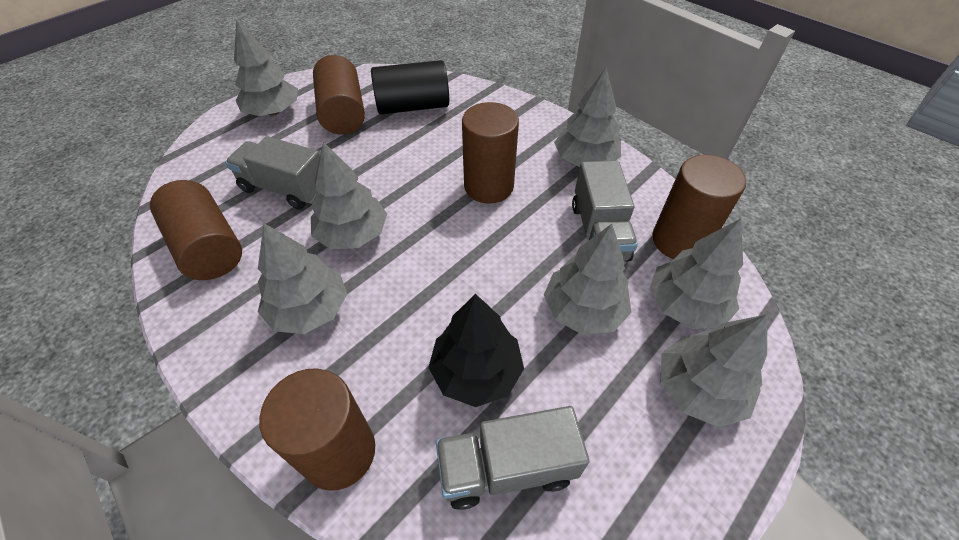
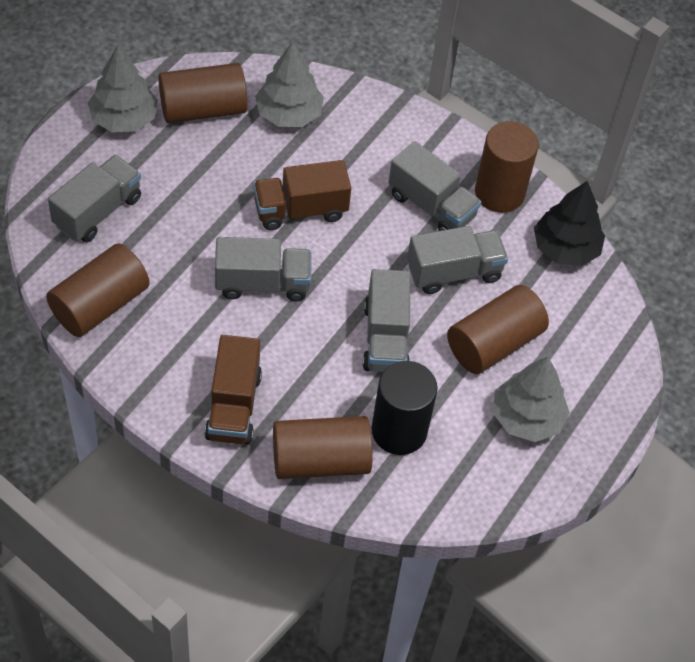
brown truck: 0 -> 2
grey tree: 7 -> 3
grey truck: 3 -> 5

